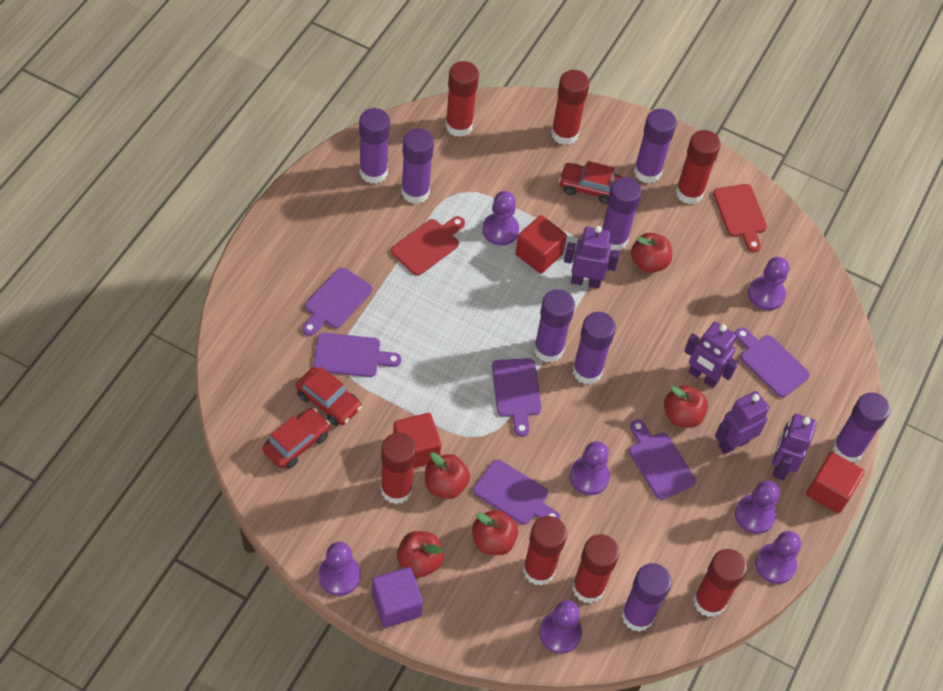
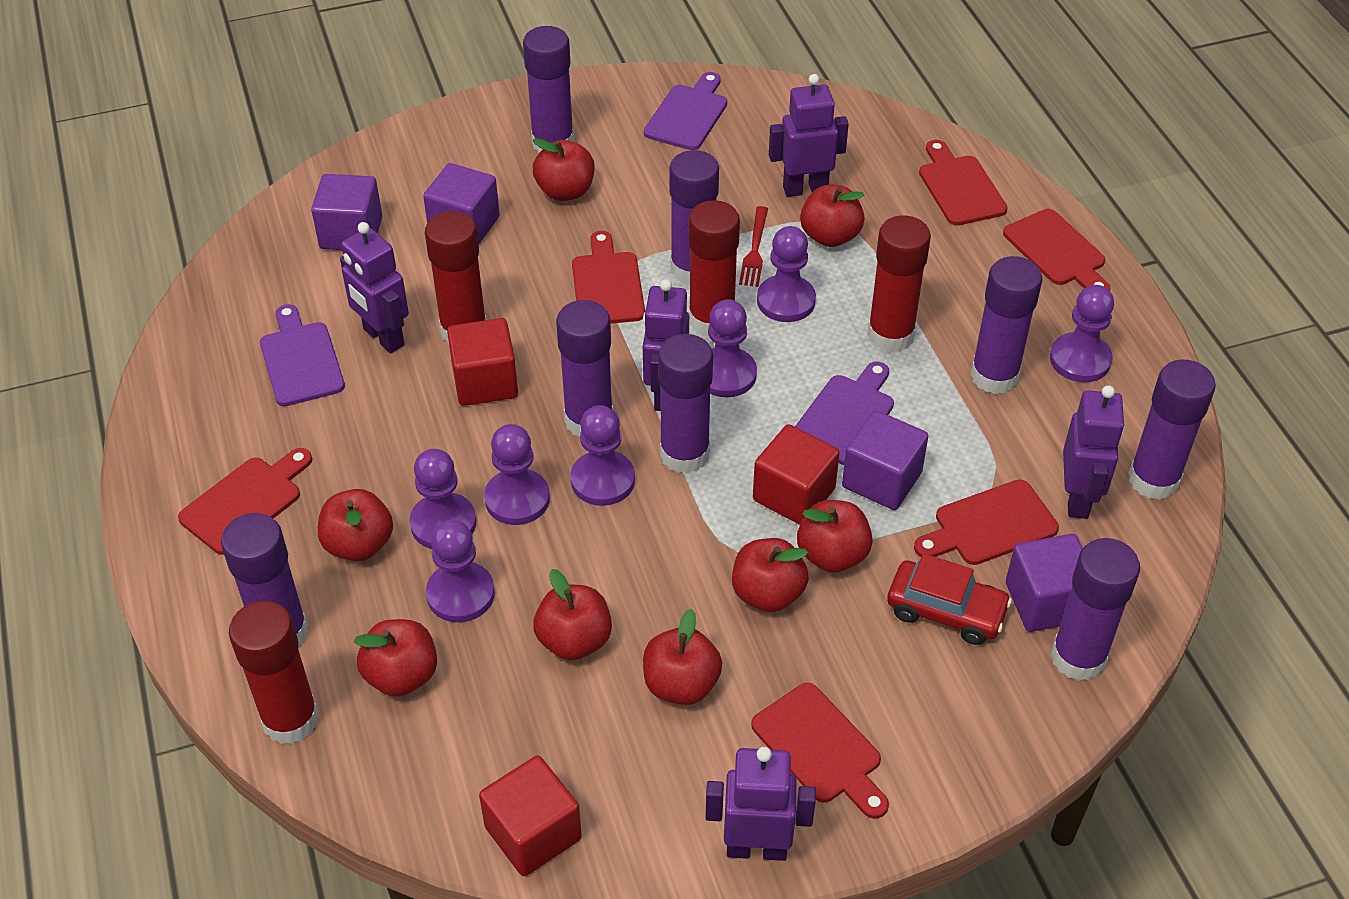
purple cube: 1 -> 4
purple cutting board: 6 -> 3
purple robot: 4 -> 5
red apple: 5 -> 8
red car: 3 -> 1
red cutting board: 2 -> 6
red fork: 0 -> 1
red glue stick: 7 -> 4

